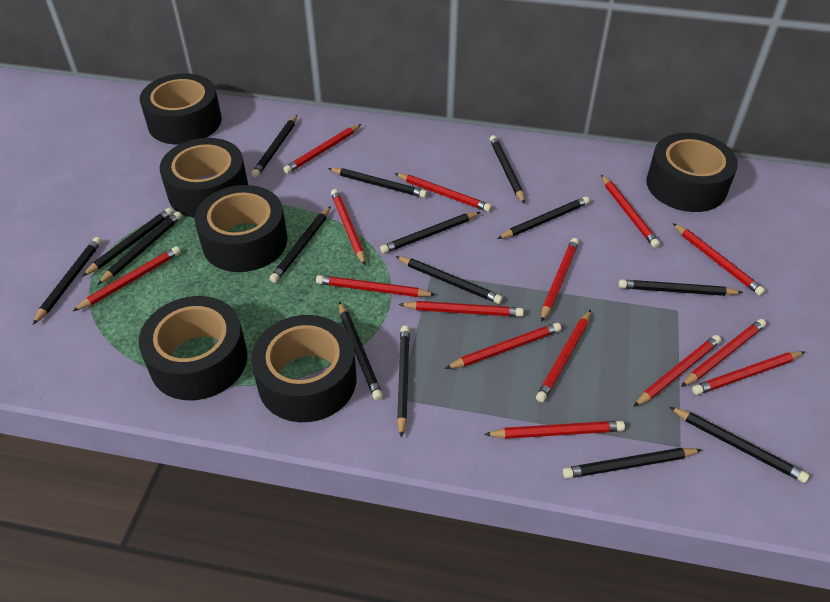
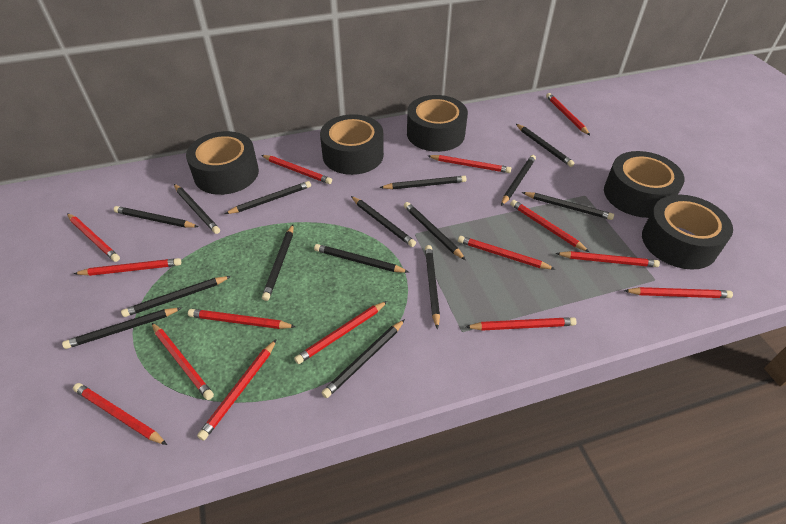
black tape: 6 -> 5

